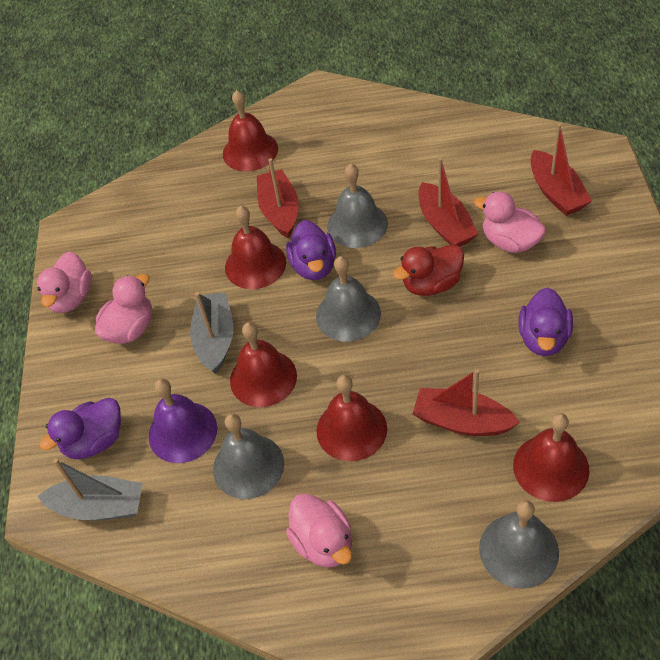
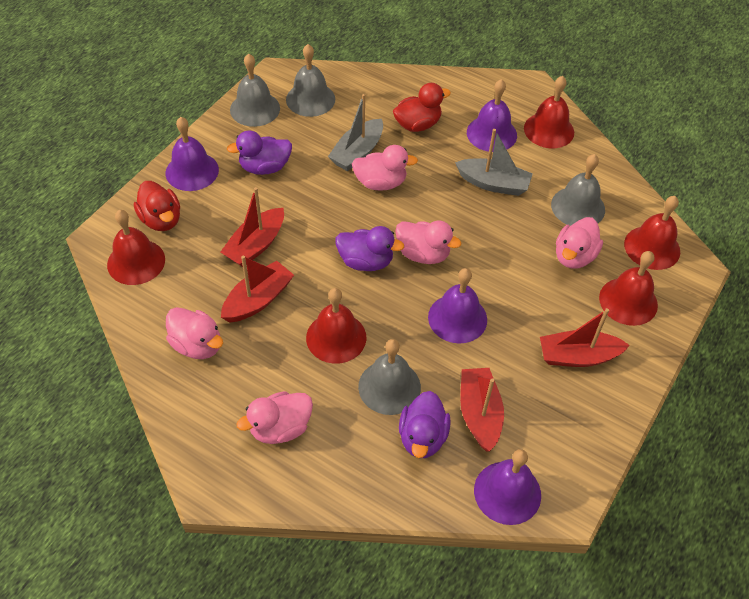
pink duck: 4 -> 5
purple bell: 1 -> 4
red duck: 1 -> 2

